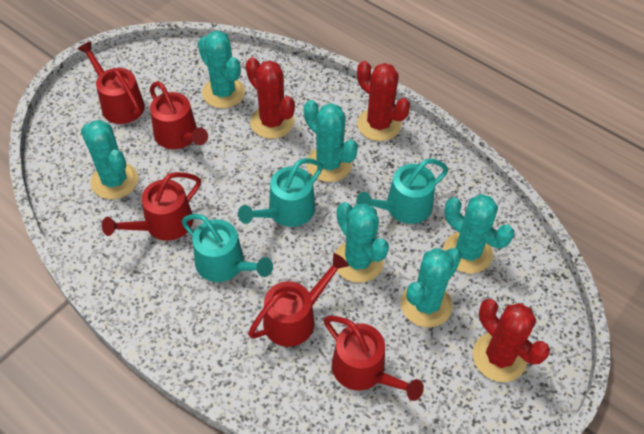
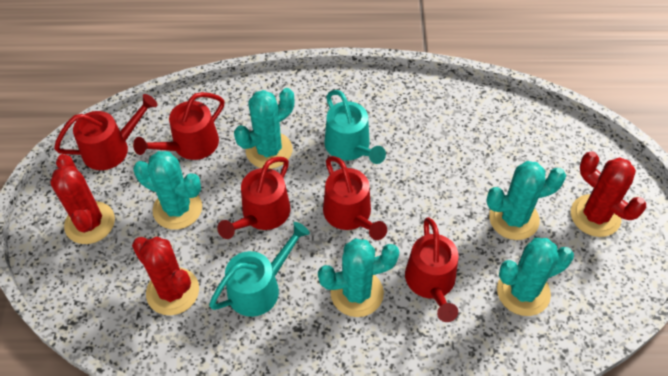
turquoise cactus: 6 -> 5
turquoise watering can: 3 -> 2

